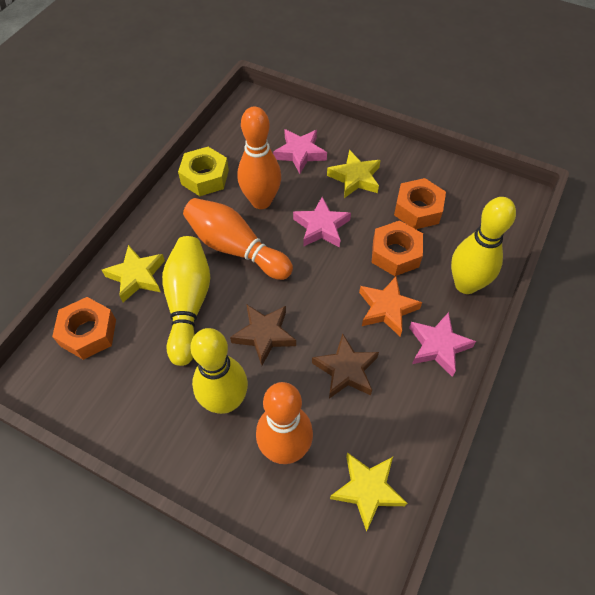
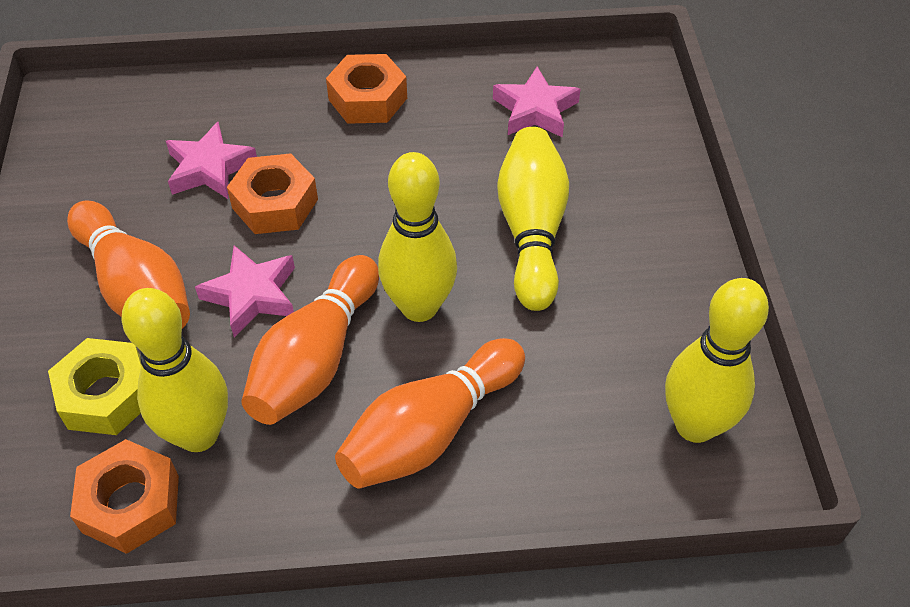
brown star: 2 -> 0
orange star: 1 -> 0
yellow bowling pin: 3 -> 4
yellow star: 3 -> 0

